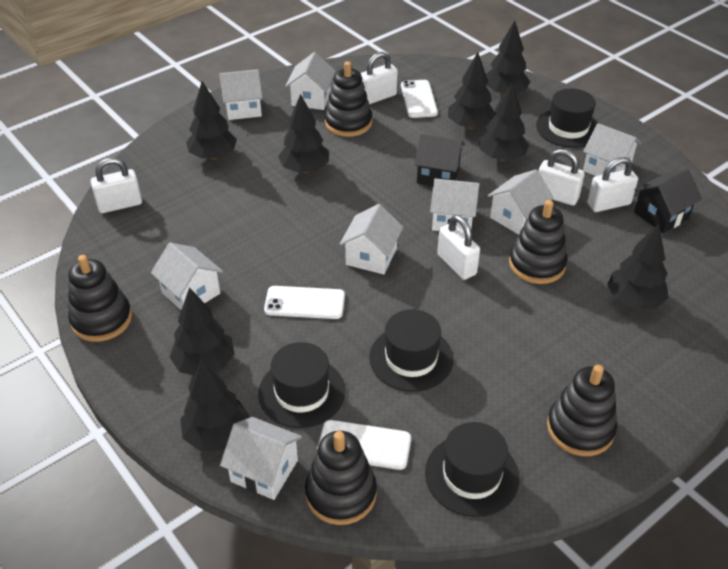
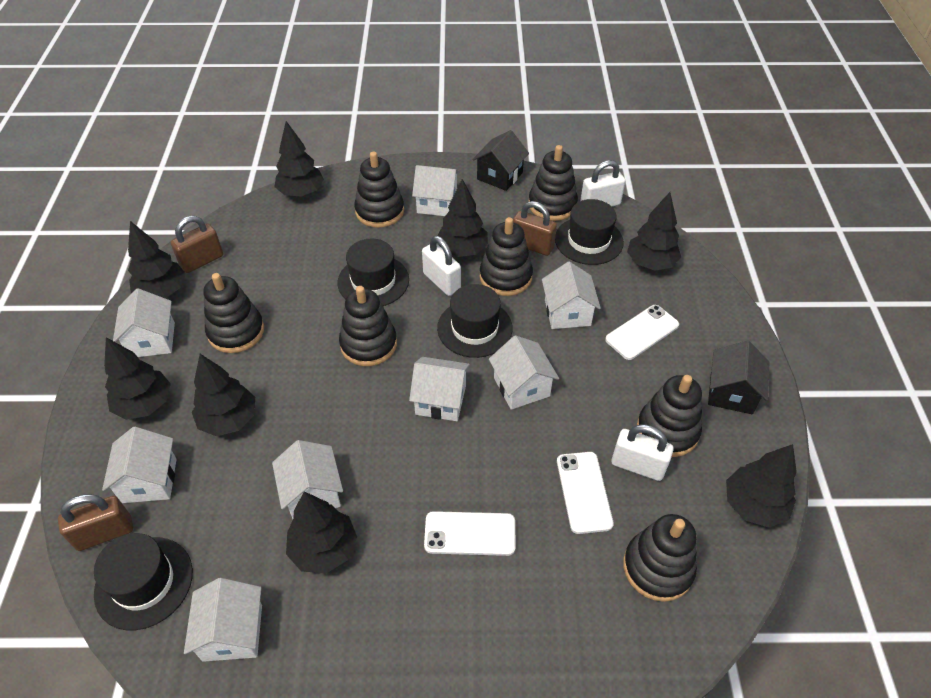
black stacking toy: 5 -> 7
brown padlock: 0 -> 3
white padlock: 5 -> 3

